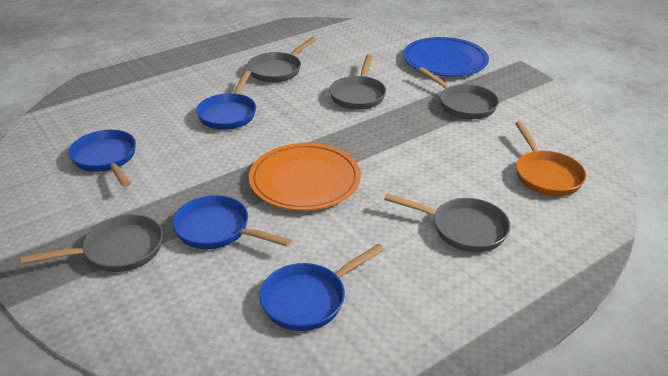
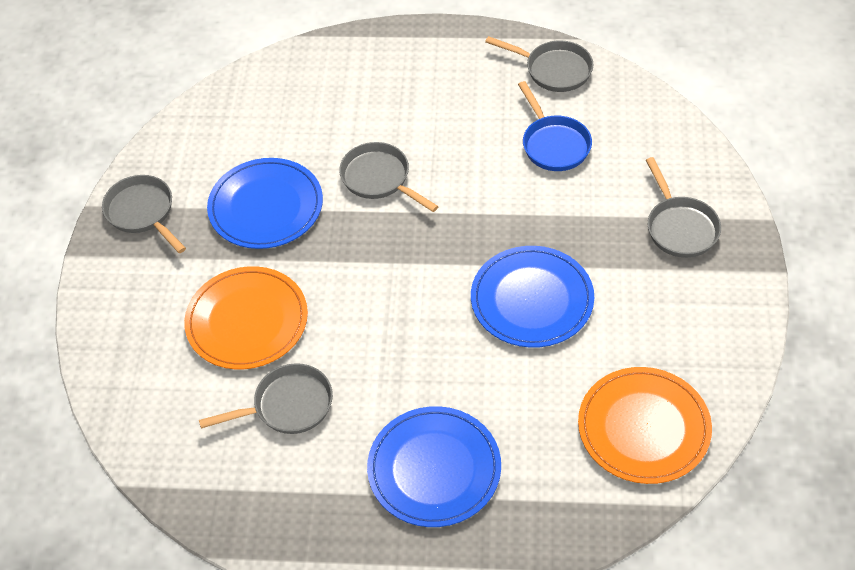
blue pan: 4 -> 1
blue plate: 1 -> 3
orange pan: 1 -> 0
orange plate: 1 -> 2

